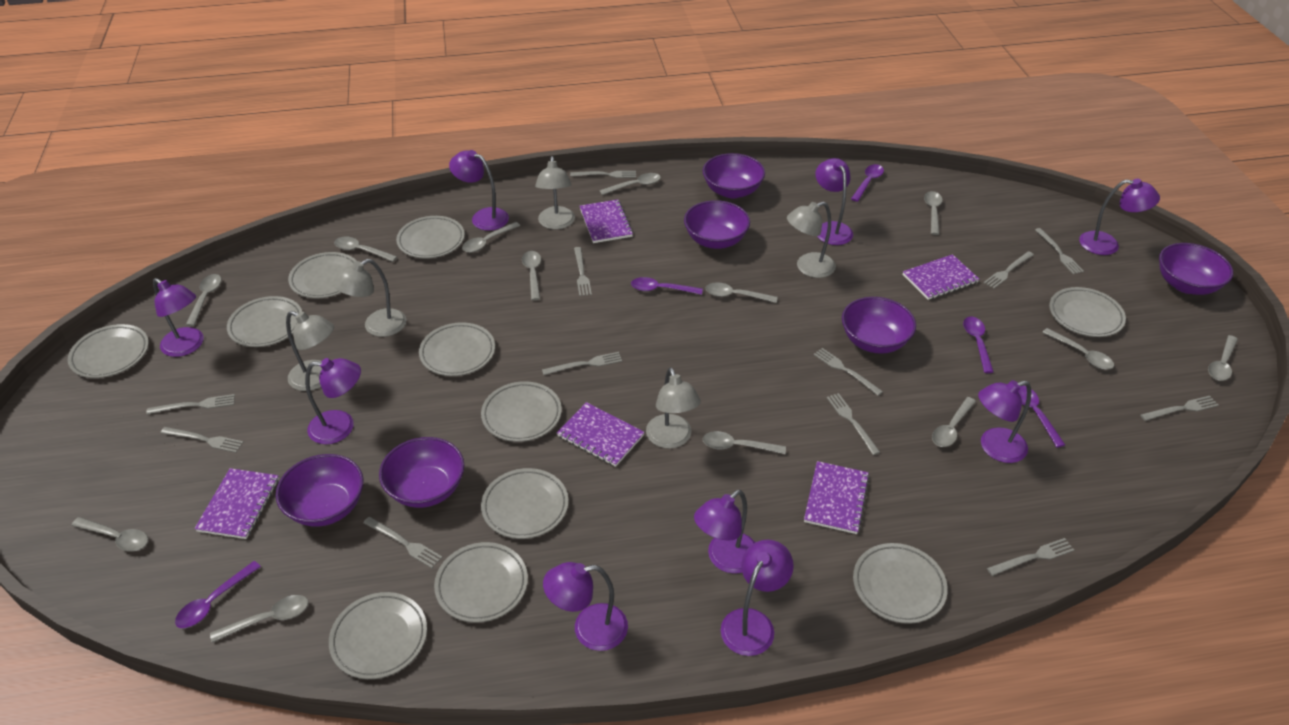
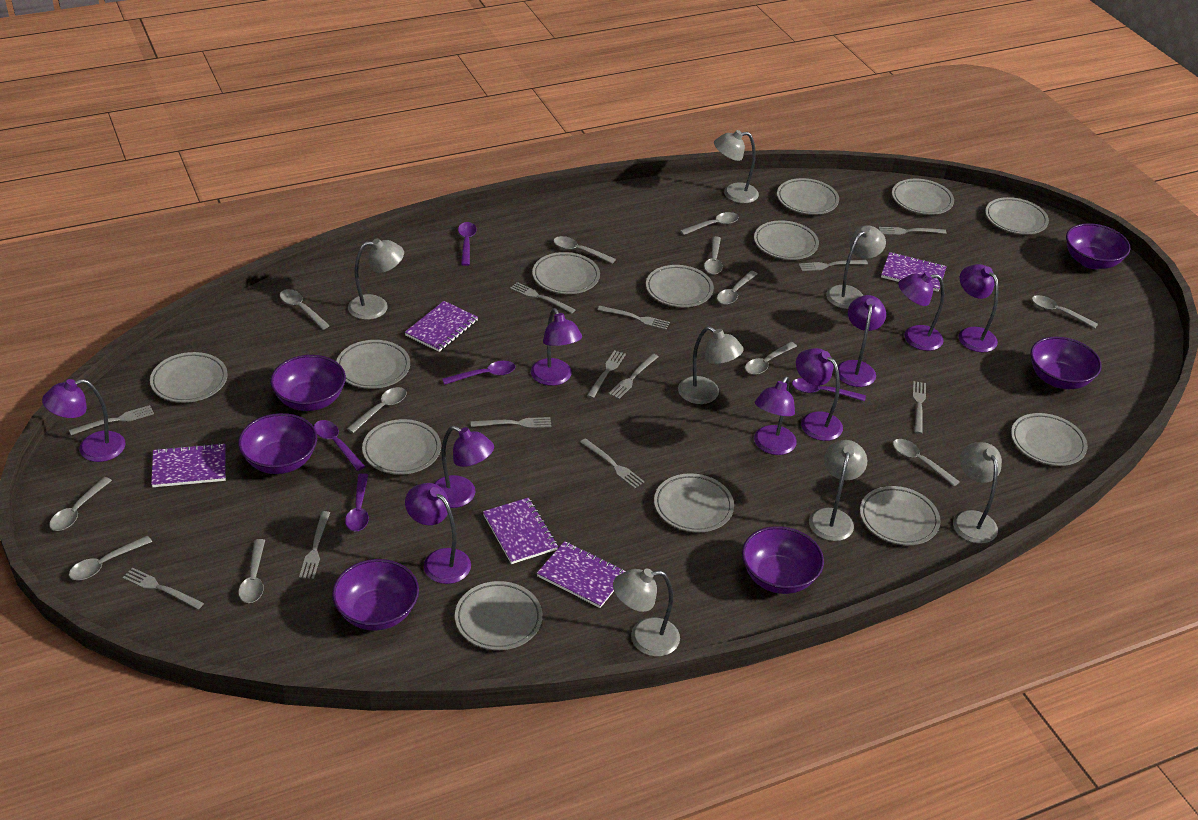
grey lamp: 5 -> 7
grey plate: 11 -> 13
grey spoon: 13 -> 12

